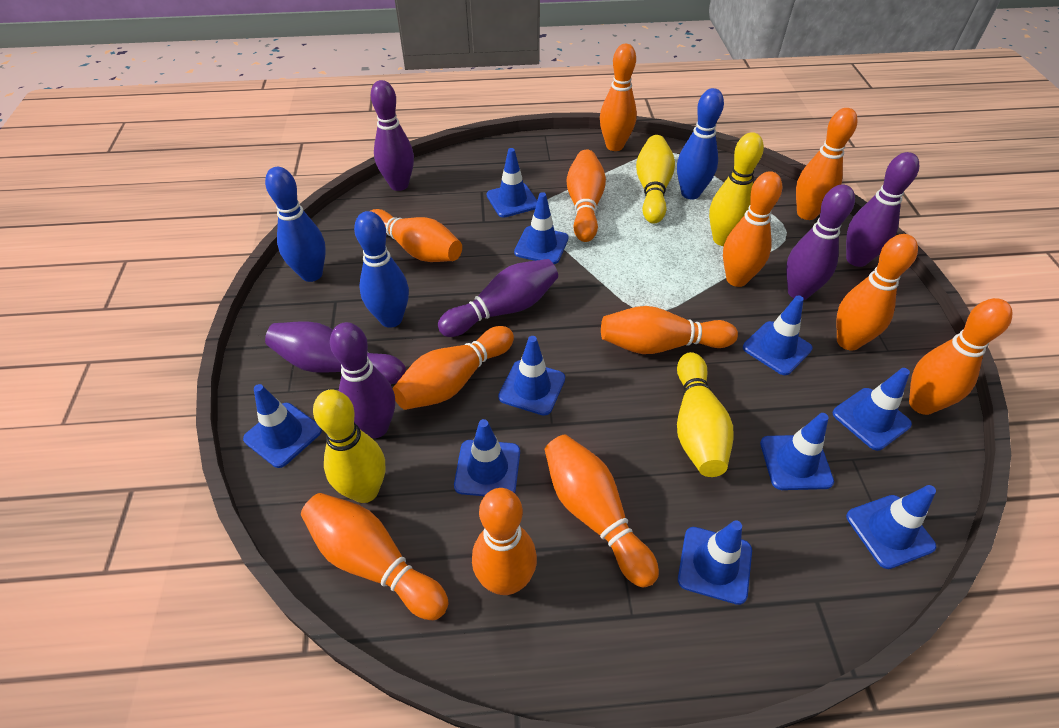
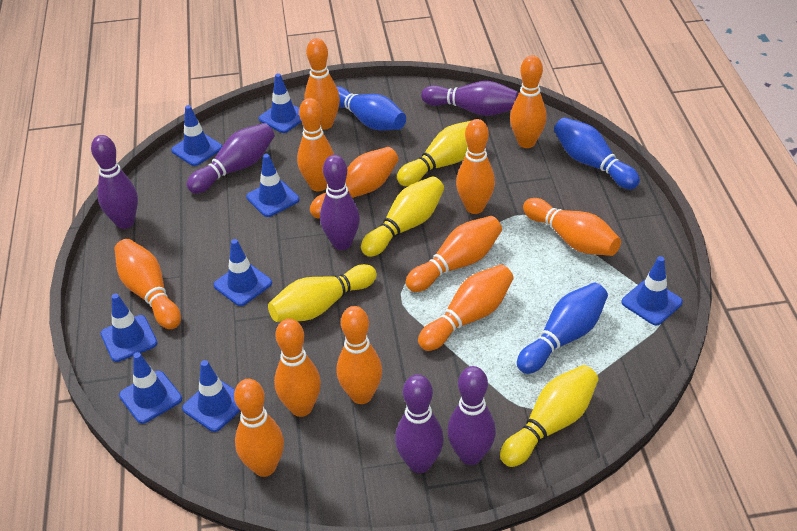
blue traffic cone: 10 -> 8

